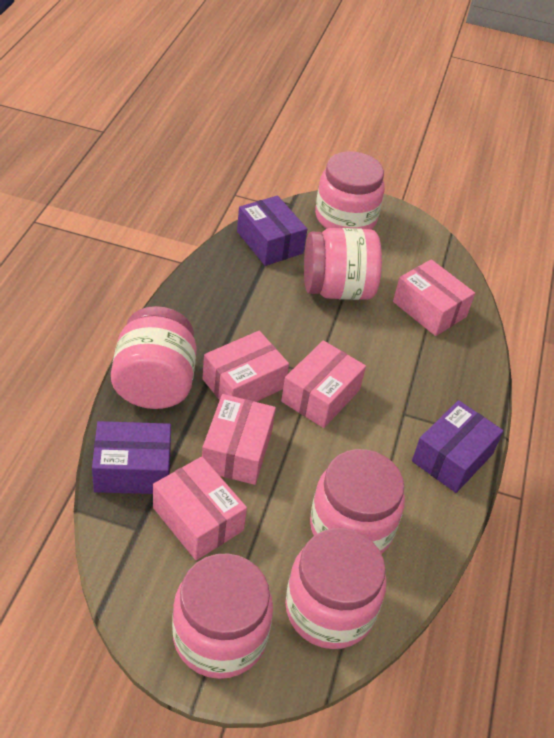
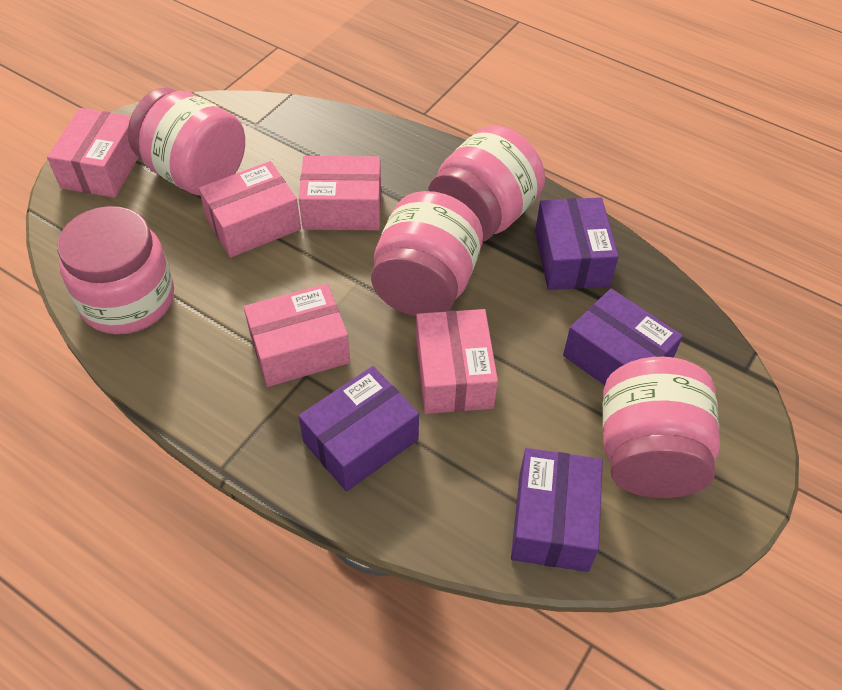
pink jar: 6 -> 5
purple box: 3 -> 4

